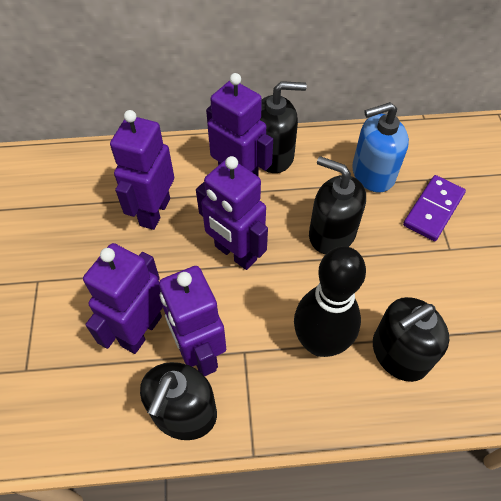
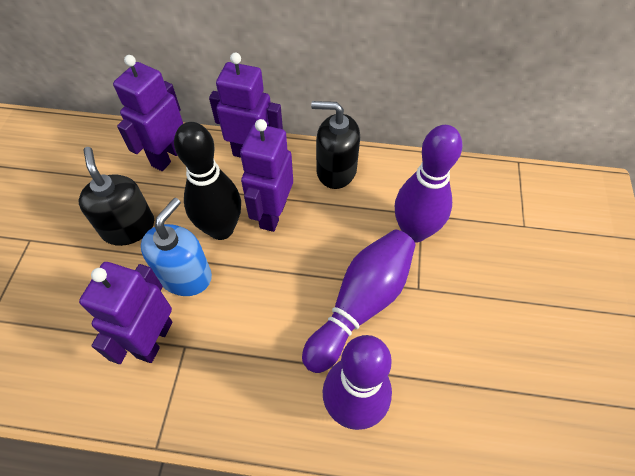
black soap dispenser: 4 -> 2
purple bowling pin: 0 -> 3
purple domino: 1 -> 0
purple robot: 5 -> 4

